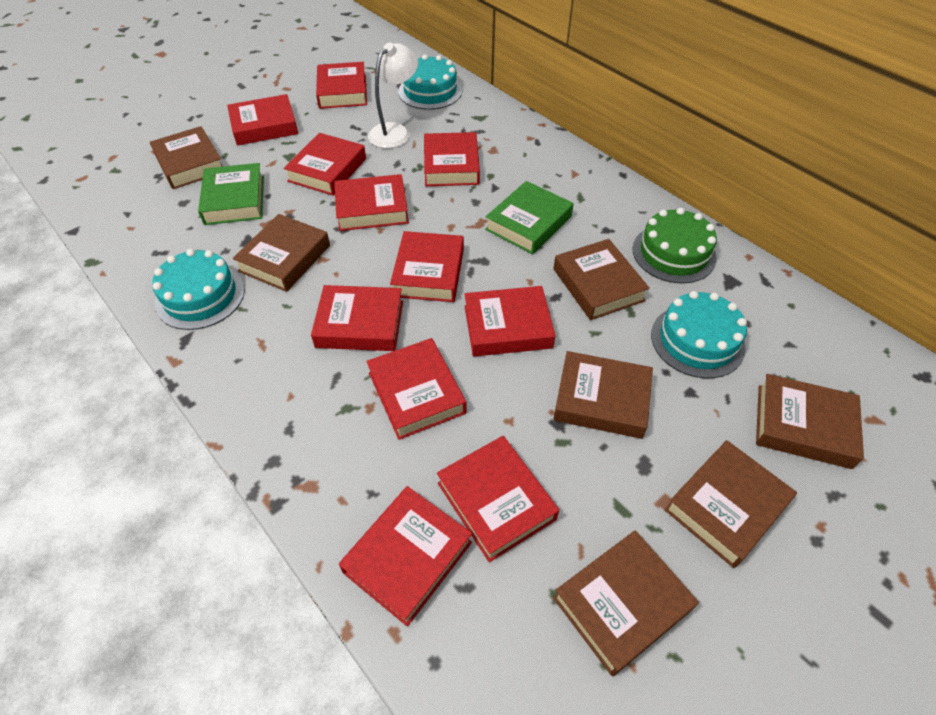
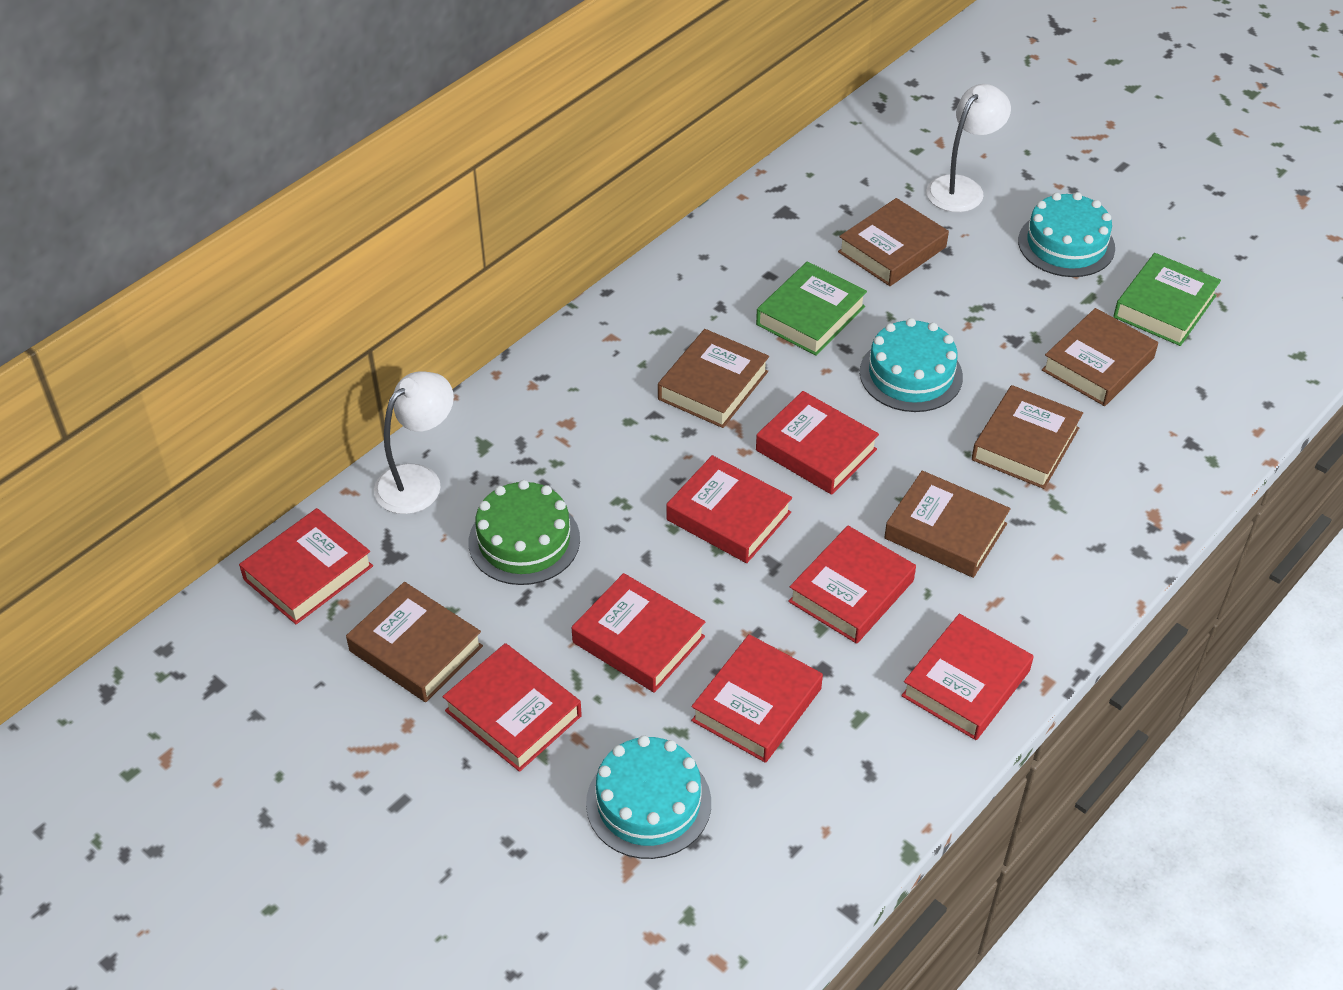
brown book: 7 -> 6
red book: 11 -> 8
white lamp: 1 -> 2

